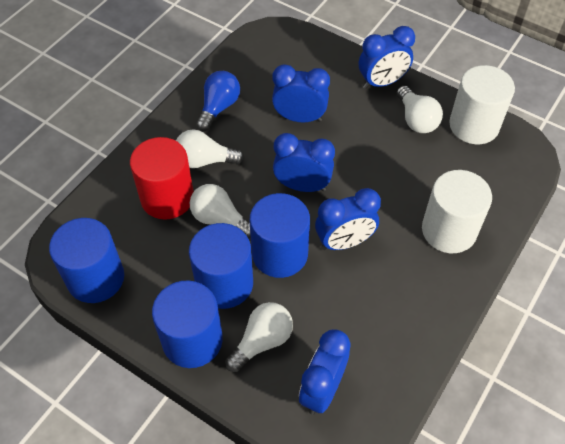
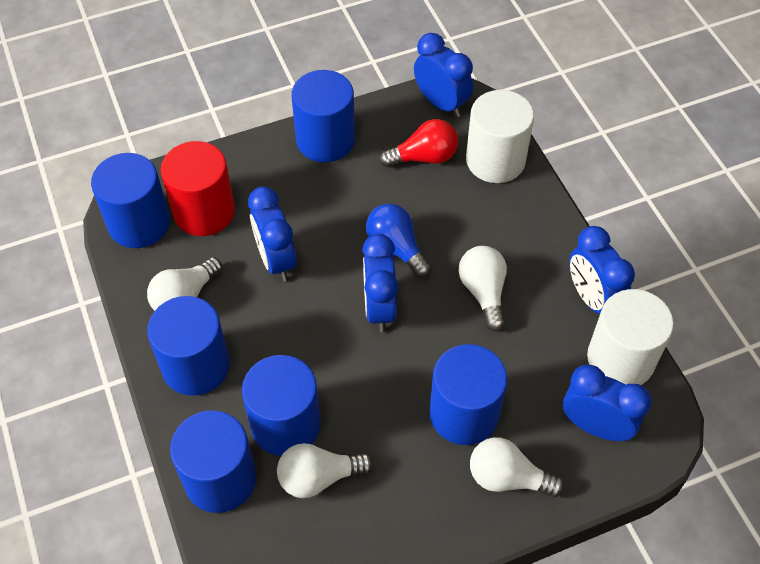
blue cylinder: 4 -> 6
red light bulb: 0 -> 1

